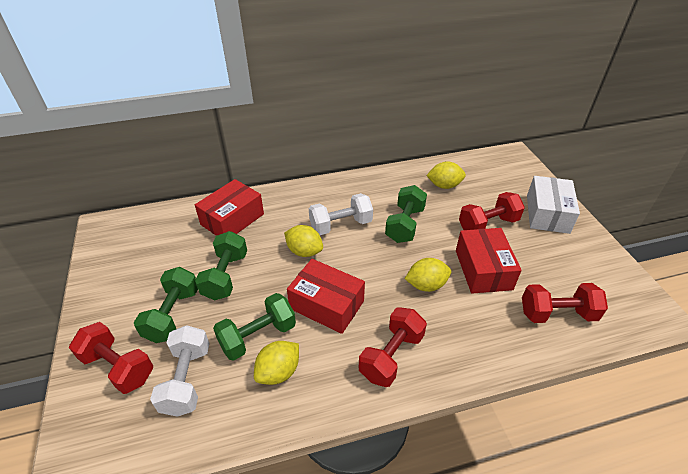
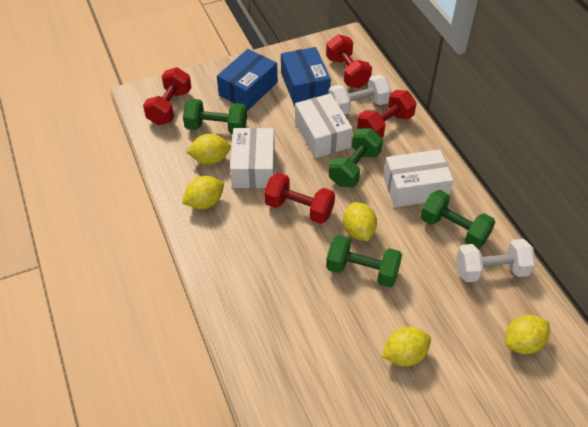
blue box: 0 -> 2
red box: 3 -> 0
white box: 1 -> 3
yellow lemon: 4 -> 5

